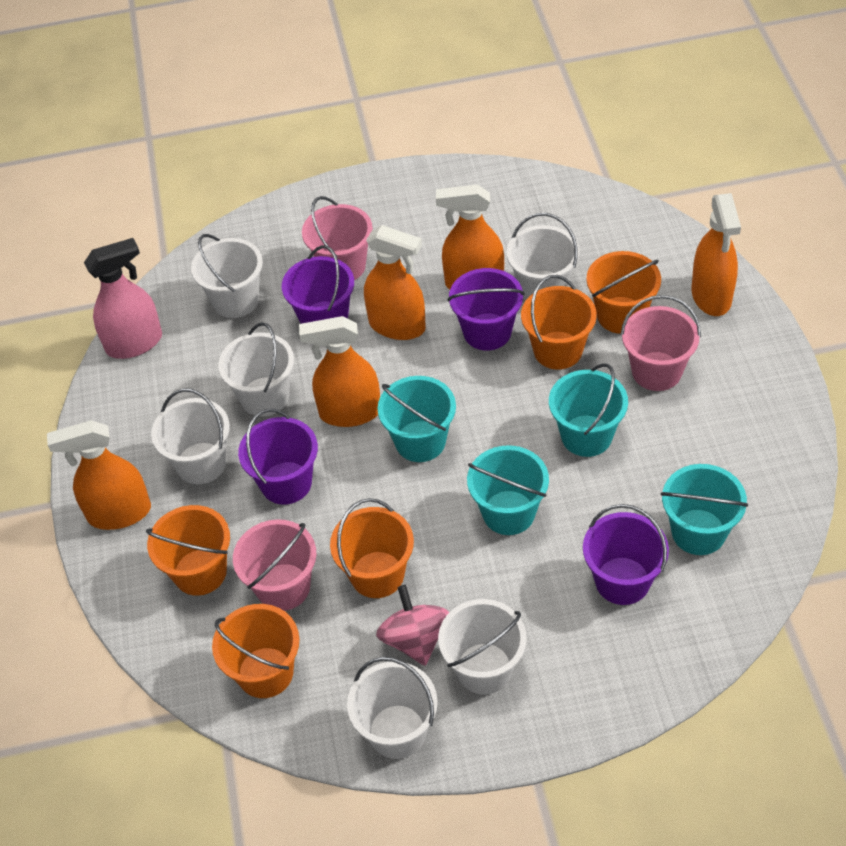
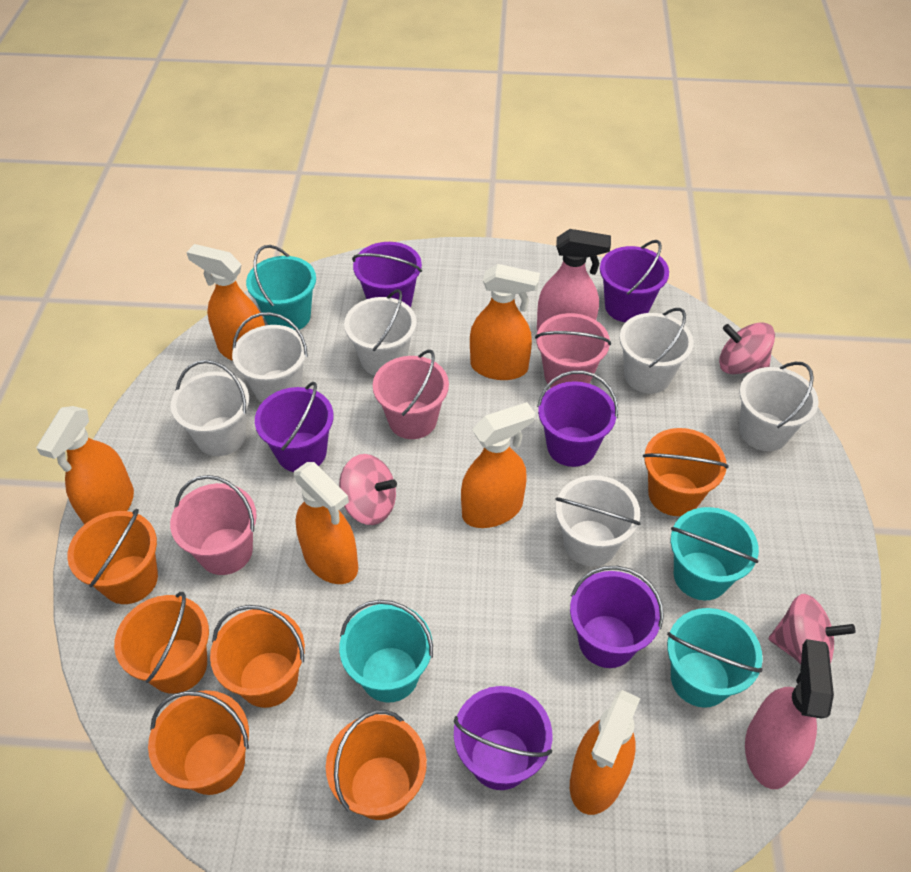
orange bucket: 5 -> 6
orange spray bottle: 5 -> 6
pink spinning top: 1 -> 3
pink spray bottle: 1 -> 2
purple bucket: 4 -> 6

